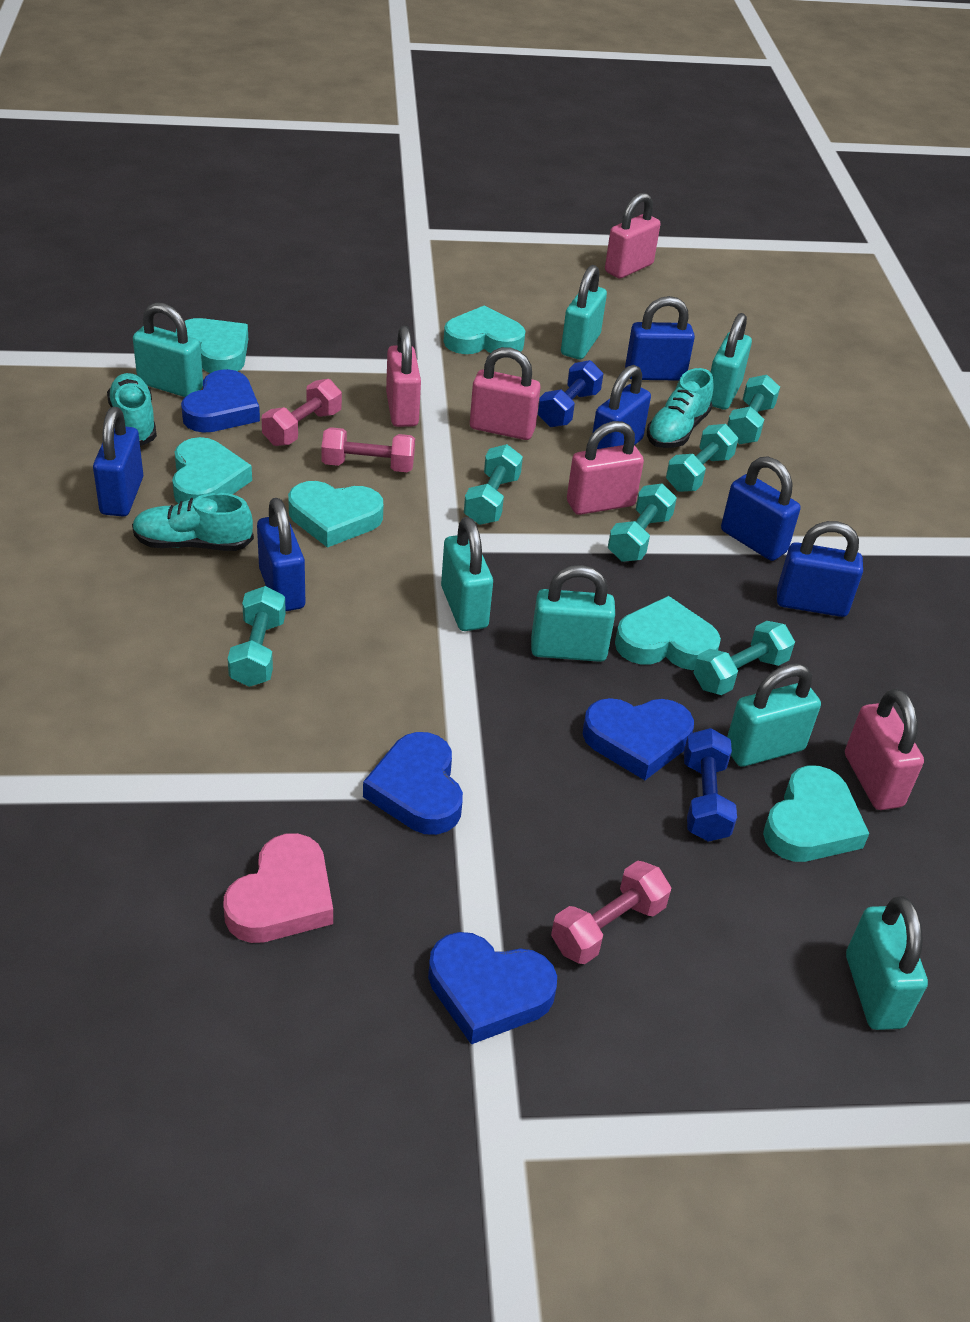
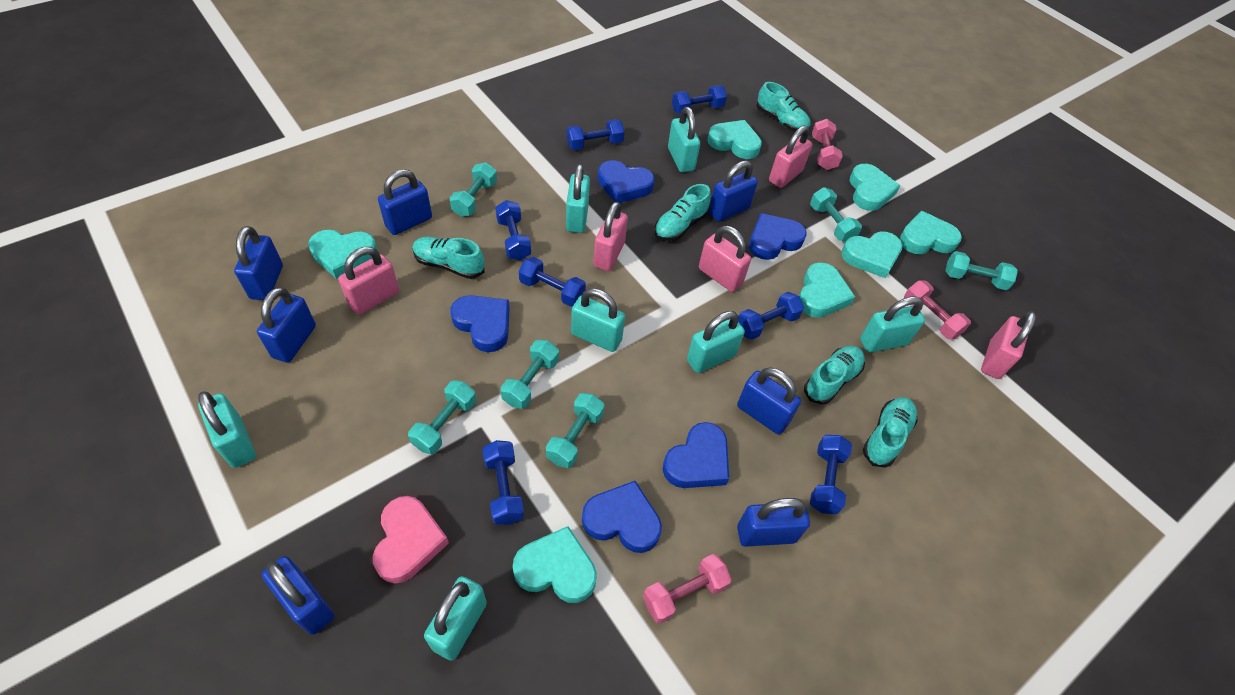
blue dumbbell: 2 -> 7
blue heart: 4 -> 5
blue padlock: 6 -> 7
turquoise heart: 6 -> 7
turquoise shoe: 3 -> 5

